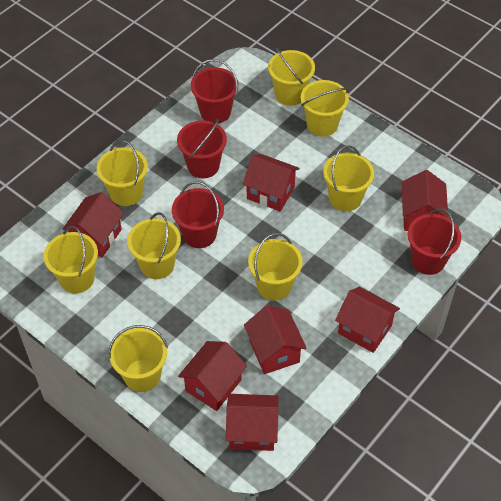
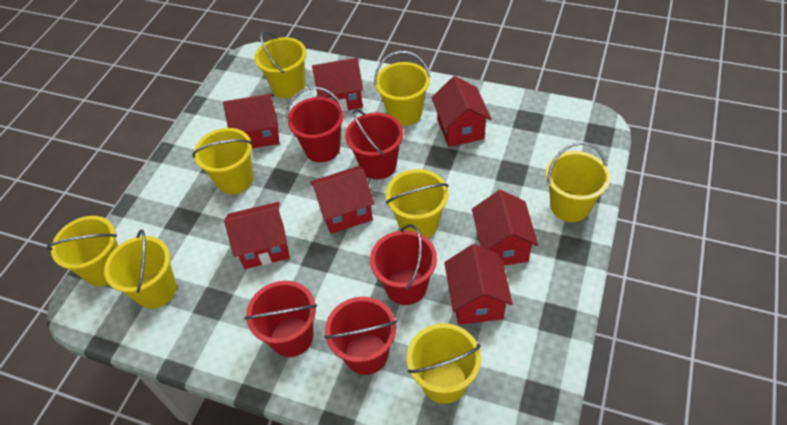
red bucket: 4 -> 5

